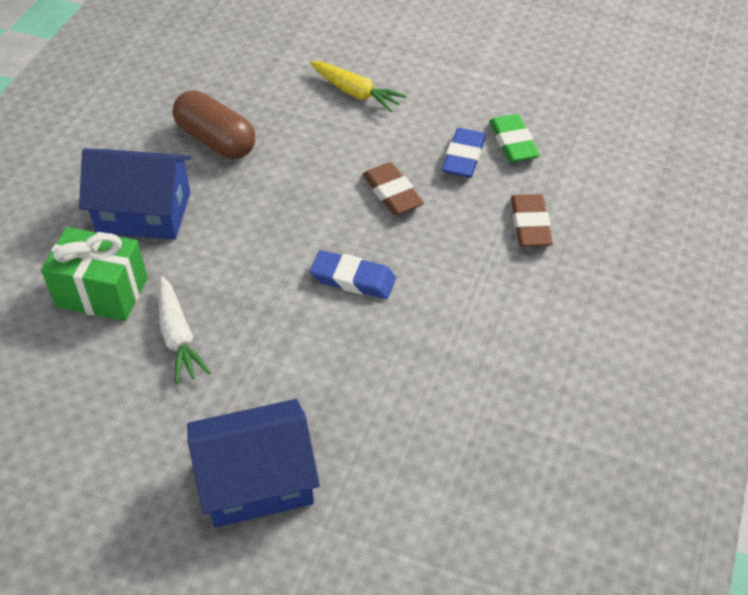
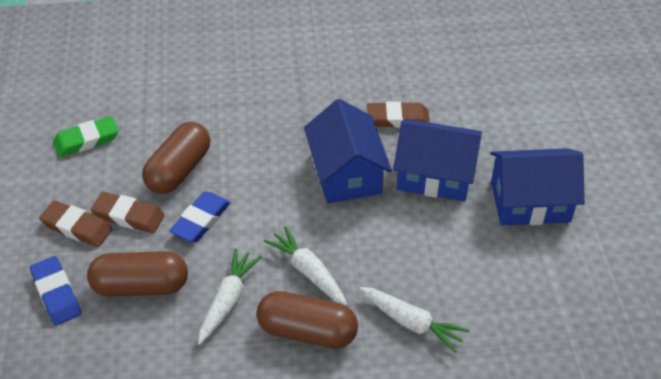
blue house: 2 -> 3
brown capsule: 1 -> 3
brown eraser: 2 -> 3
green gift: 1 -> 0
white carrot: 1 -> 3
yellow carrot: 1 -> 0

